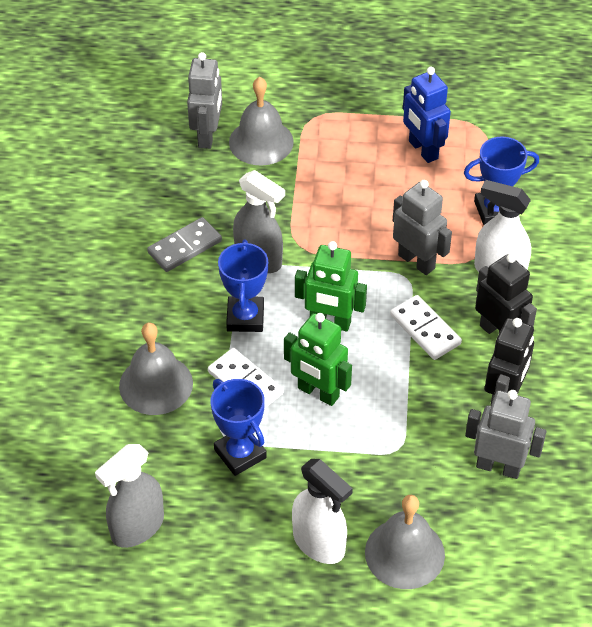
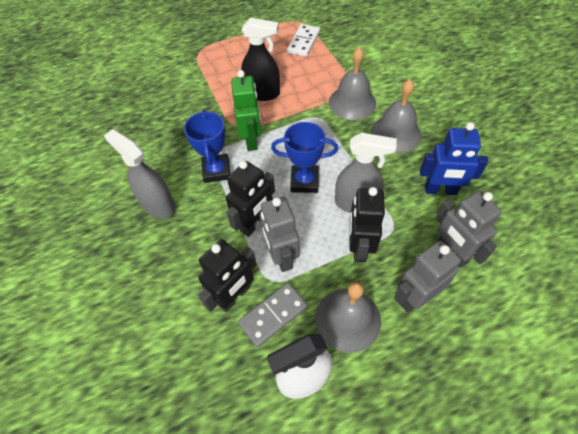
black robot: 2 -> 3
black spray bottle: 0 -> 1
blue trophy: 3 -> 2
green robot: 2 -> 1
white domino: 2 -> 1
white spray bottle: 2 -> 1

